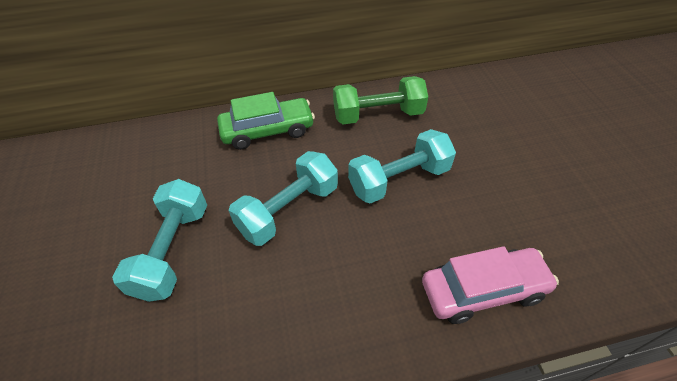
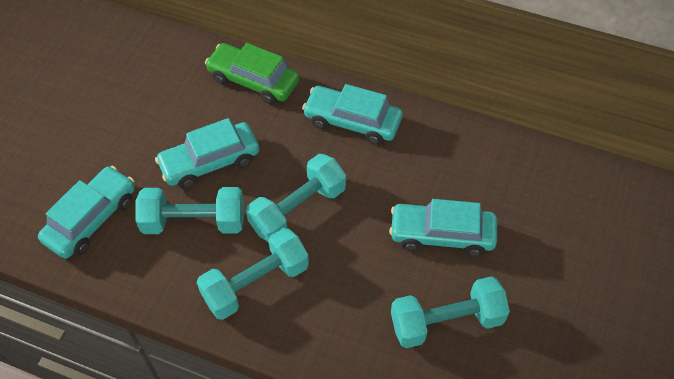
green dumbbell: 1 -> 0
pink car: 1 -> 0
turquoise car: 0 -> 4
turquoise dumbbell: 3 -> 4

